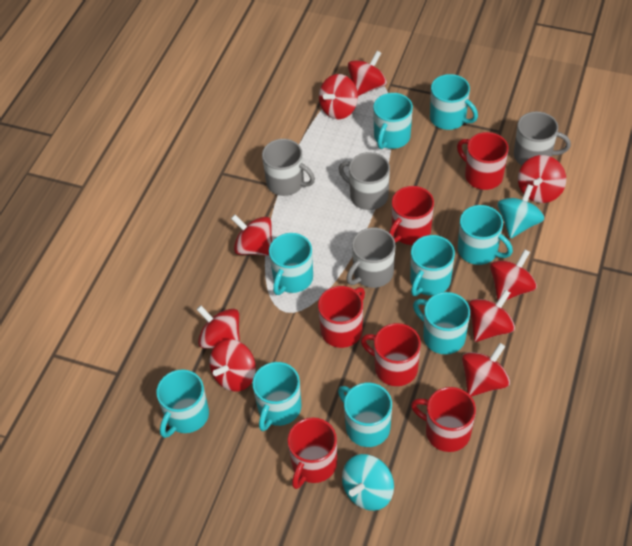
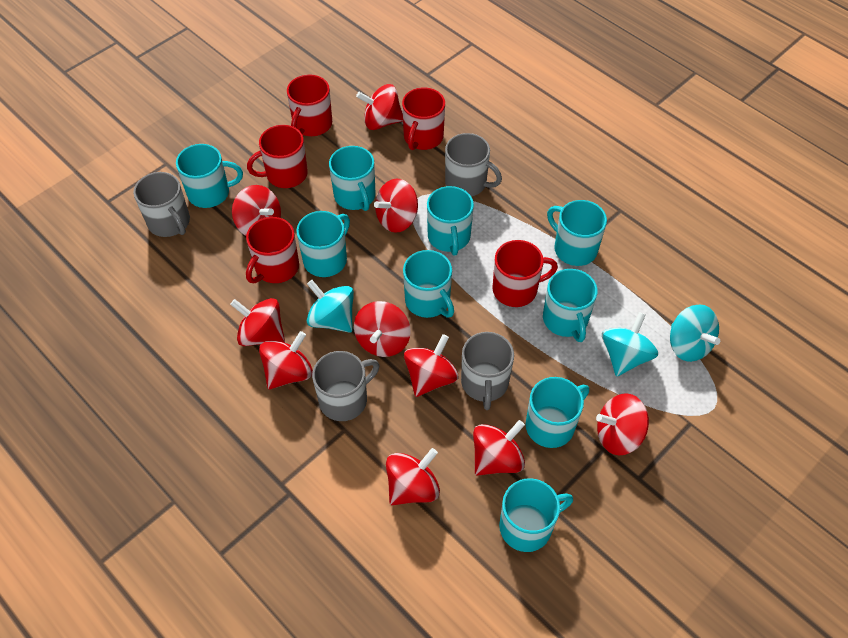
red mug: 6 -> 5
red spinning top: 9 -> 10
turquoise spinning top: 2 -> 3

